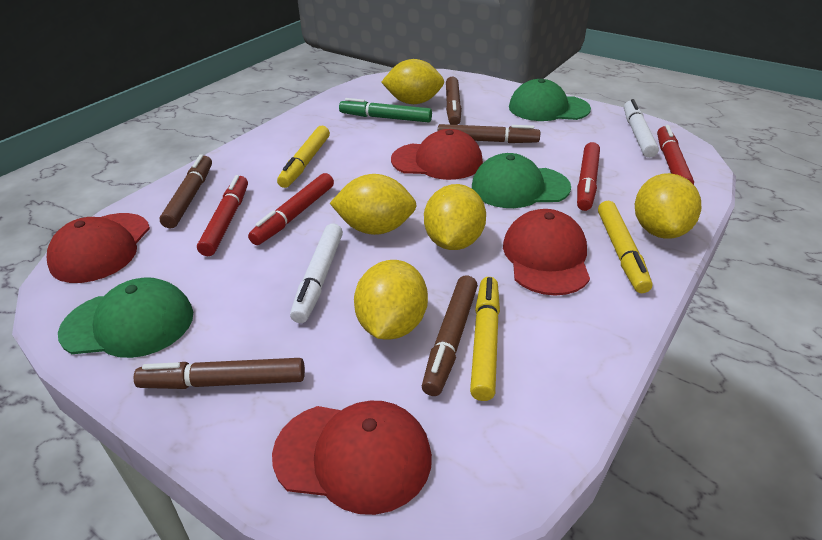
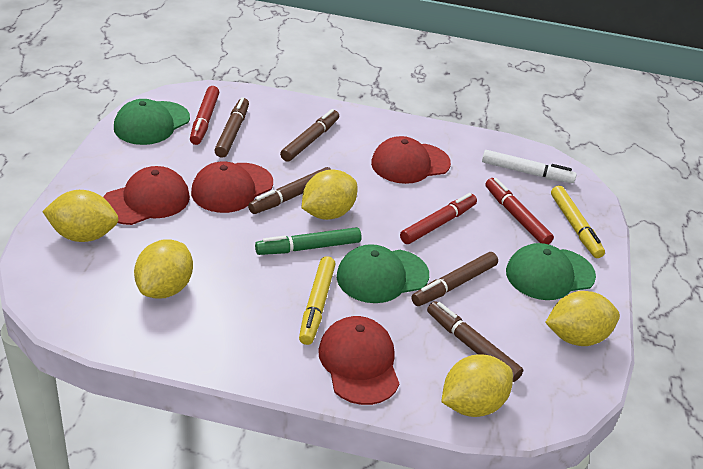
red marker: 4 -> 3
white marker: 2 -> 1
yellow marker: 3 -> 2

